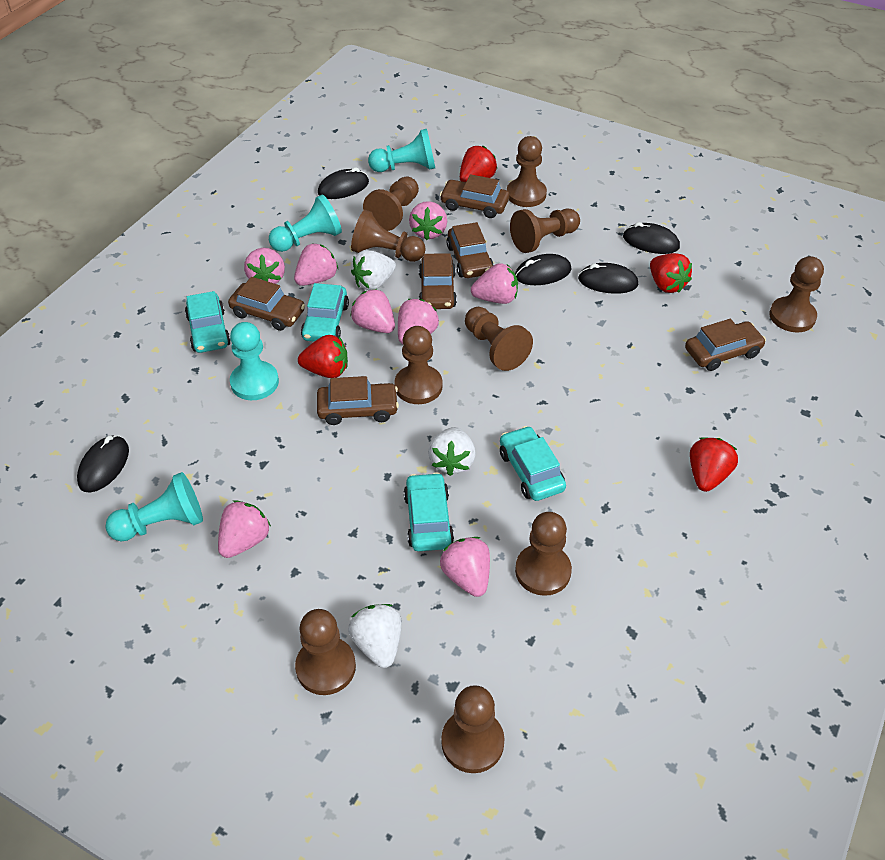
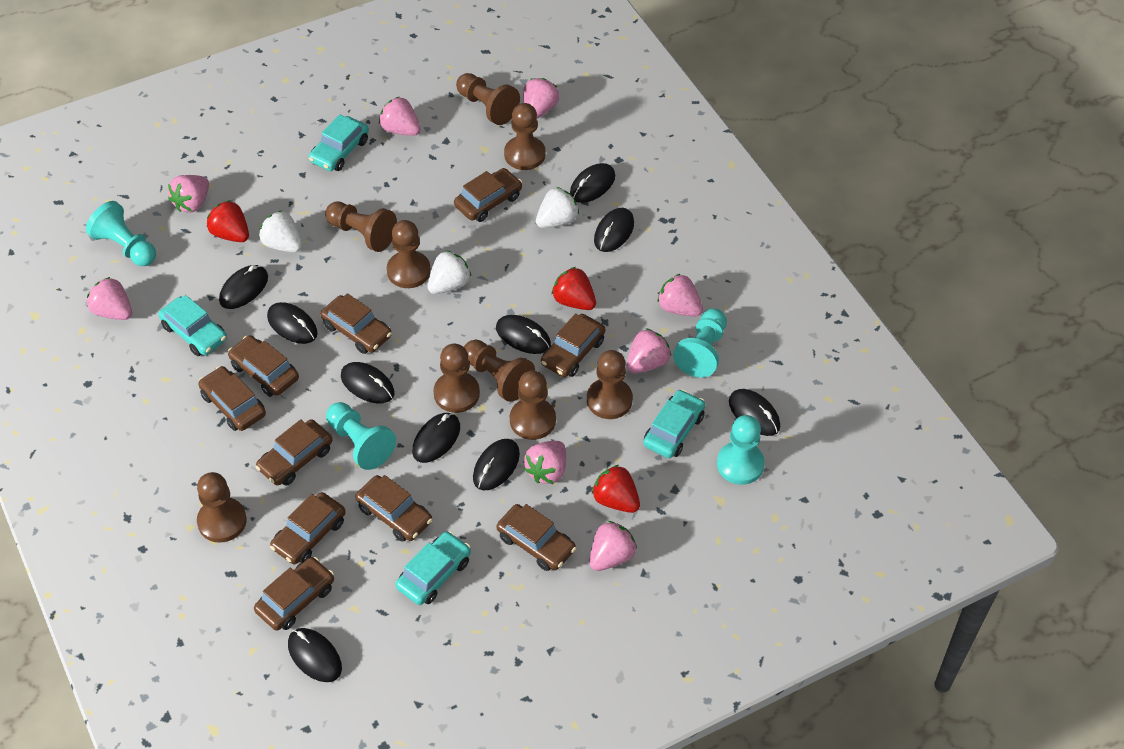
black mouse: 5 -> 10
brown car: 6 -> 10
brown pawn: 10 -> 9
red strawberry: 4 -> 3

